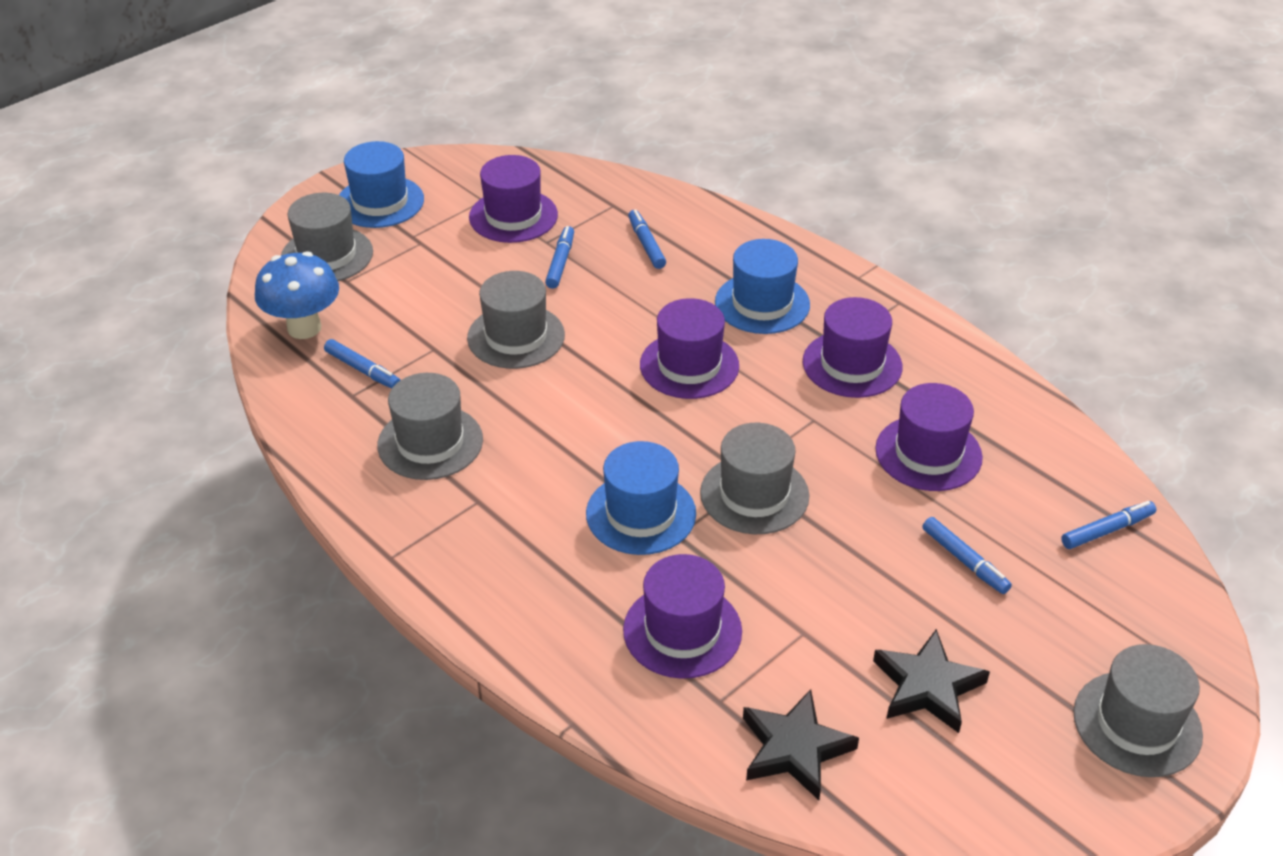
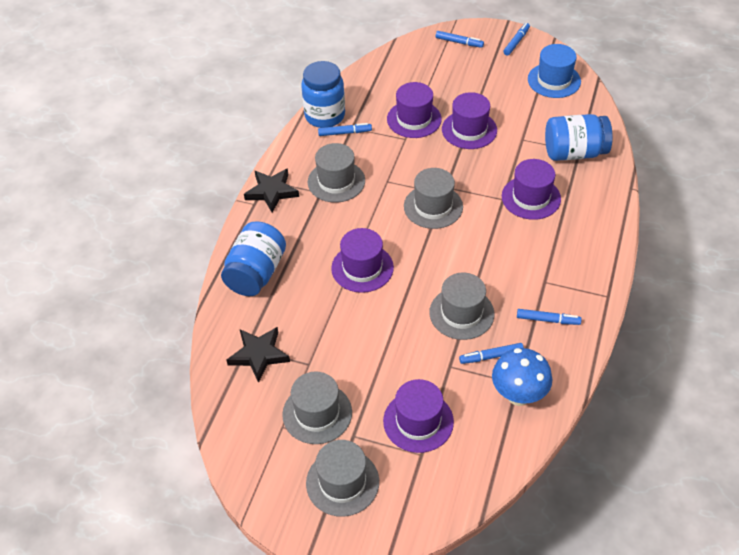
blue hat: 3 -> 1
blue jar: 0 -> 3

